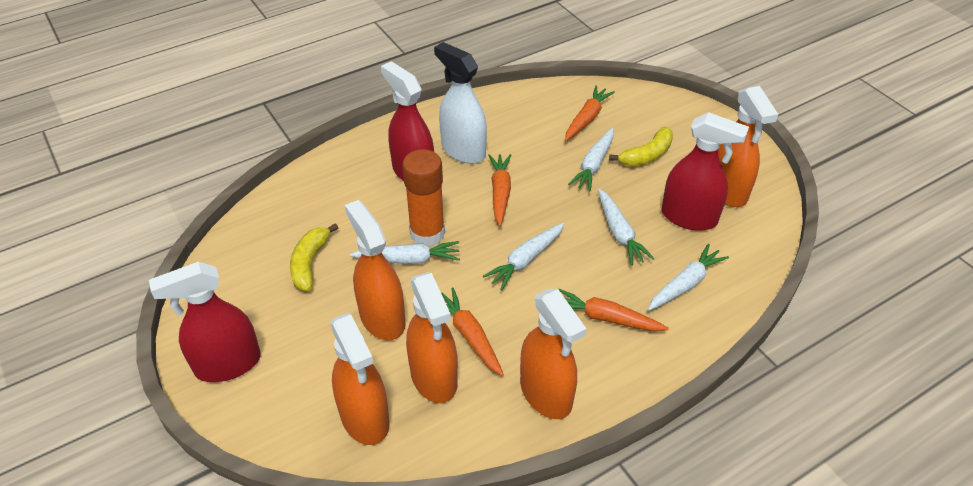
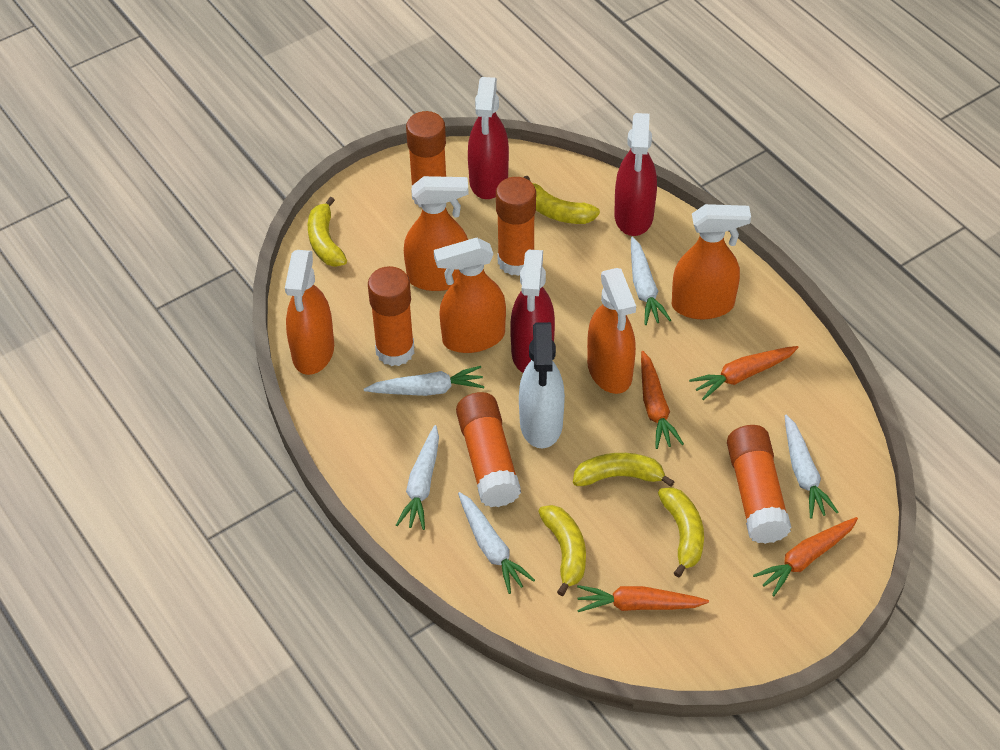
orange glue stick: 1 -> 5
yellow banana: 2 -> 5

